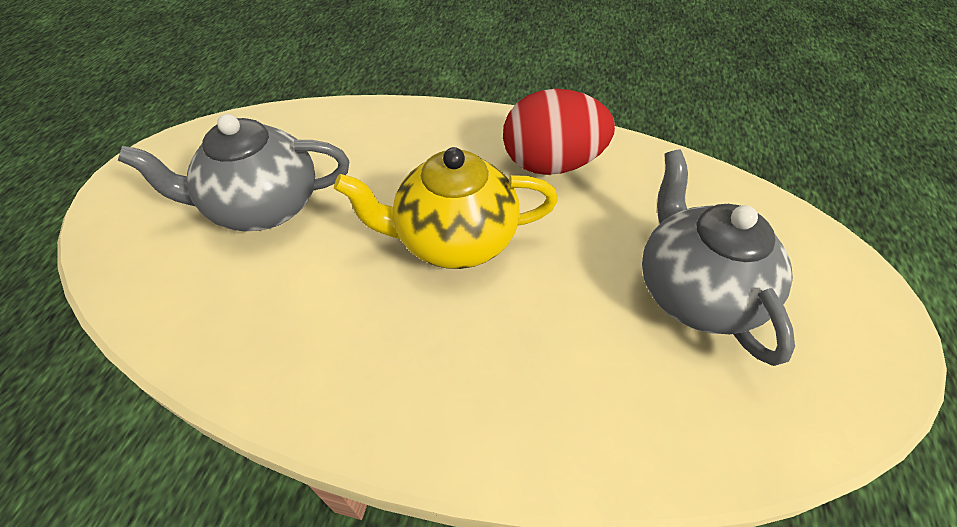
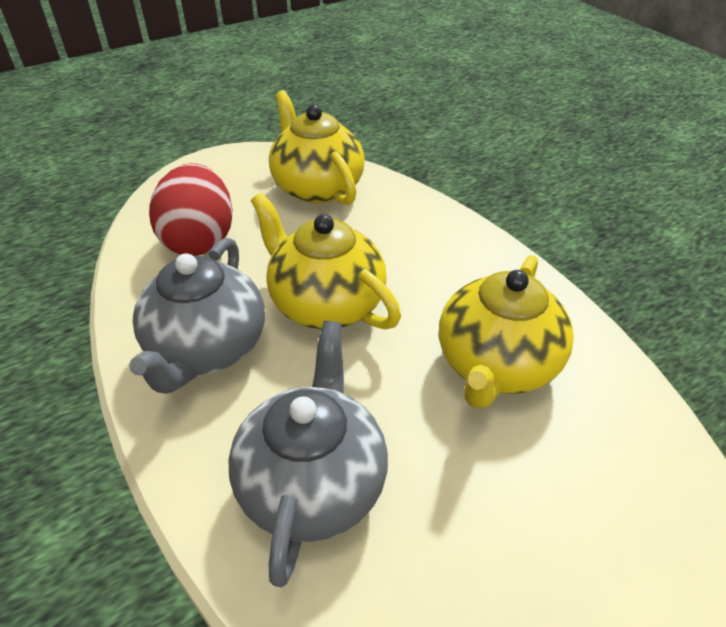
yellow teapot: 1 -> 3

